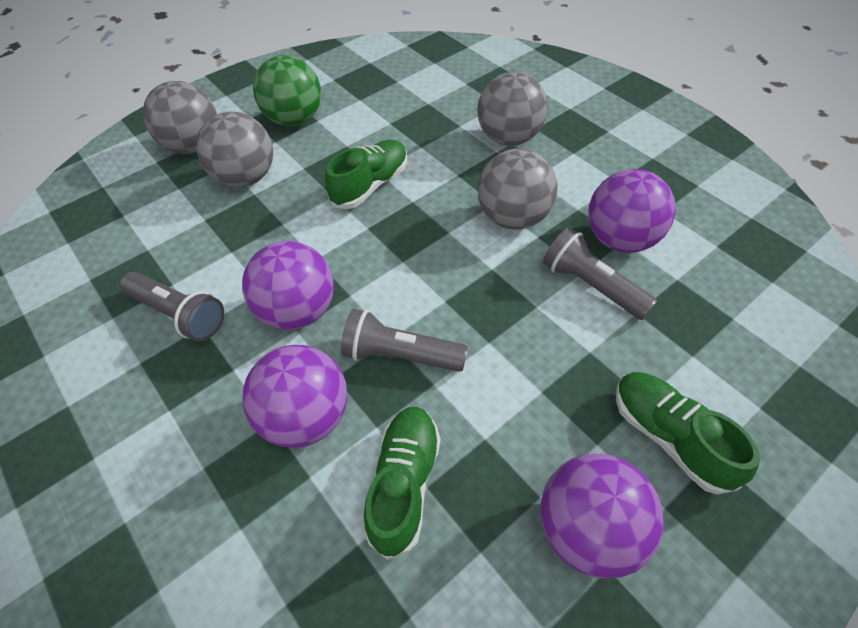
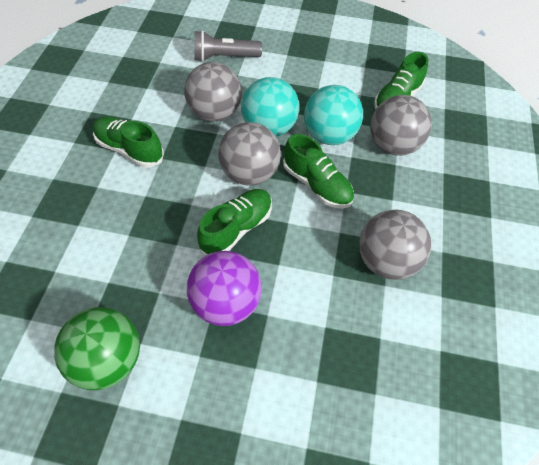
green shoe: 3 -> 4
grey flashlight: 3 -> 1
purple ball: 4 -> 1
turquoise ball: 0 -> 2

